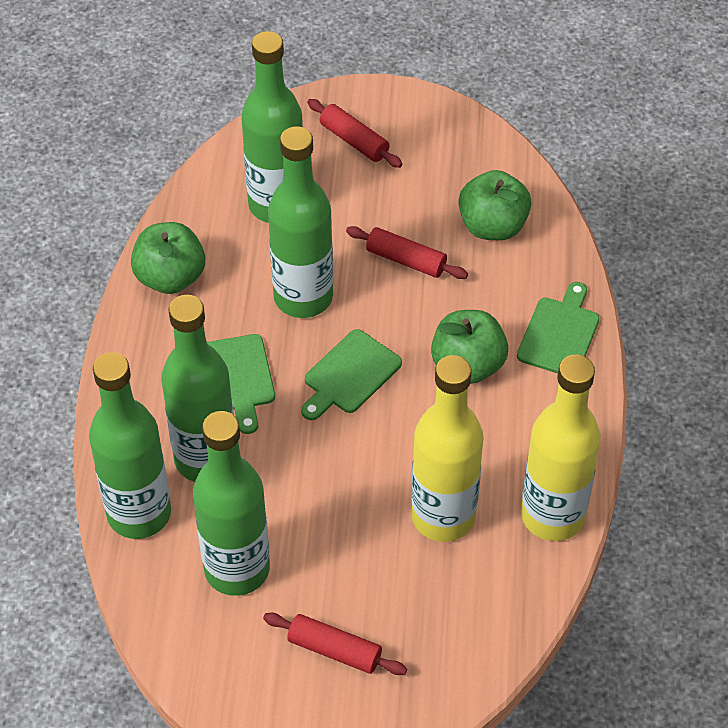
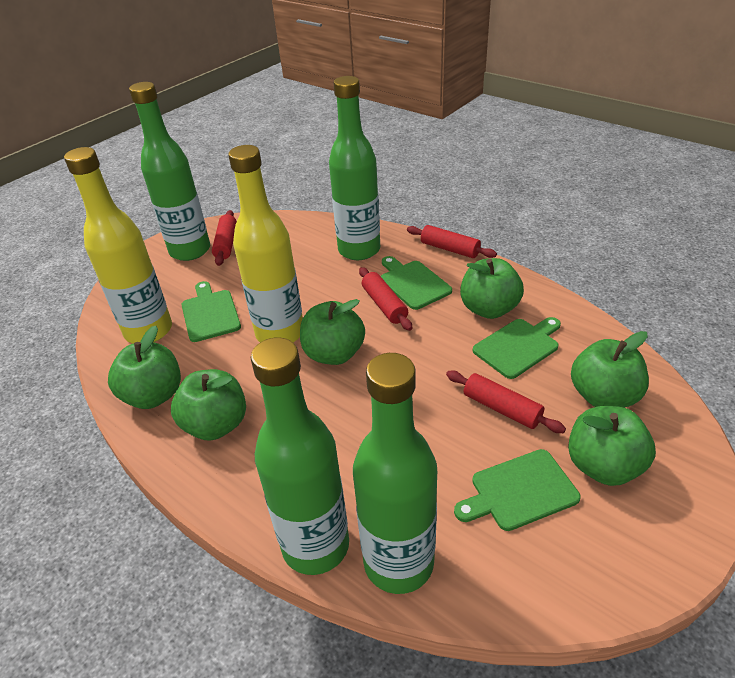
green apple: 3 -> 6
green bottle: 5 -> 4
green cutting board: 3 -> 4
red rolling pin: 3 -> 4

